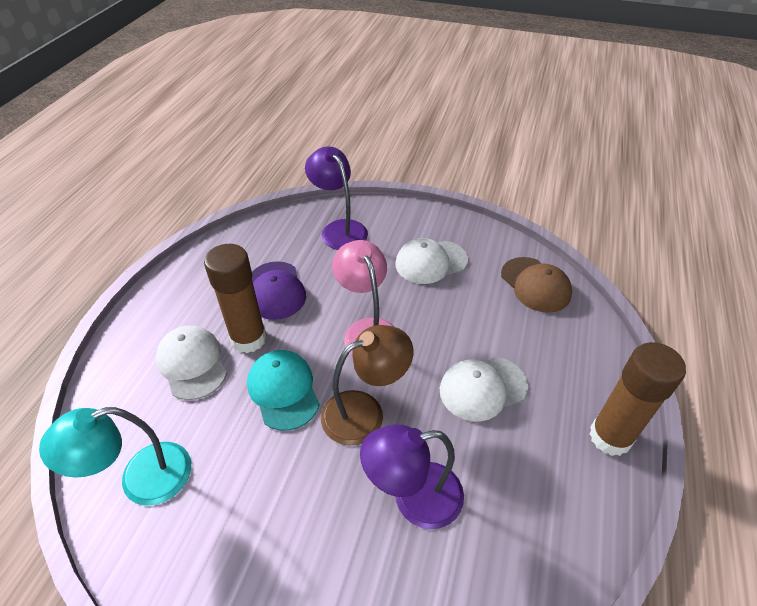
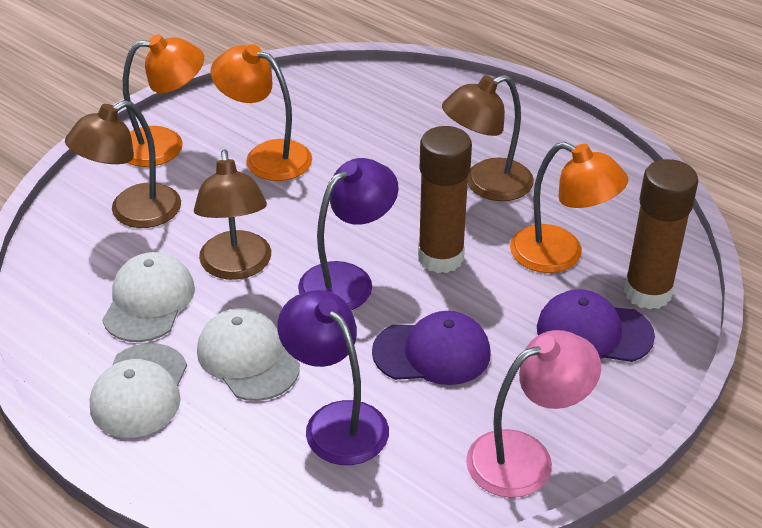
brown cap: 1 -> 0
brown lamp: 1 -> 3
orange lamp: 0 -> 3
purple cap: 1 -> 2
turquoise cap: 1 -> 0
turquoise lamp: 1 -> 0

